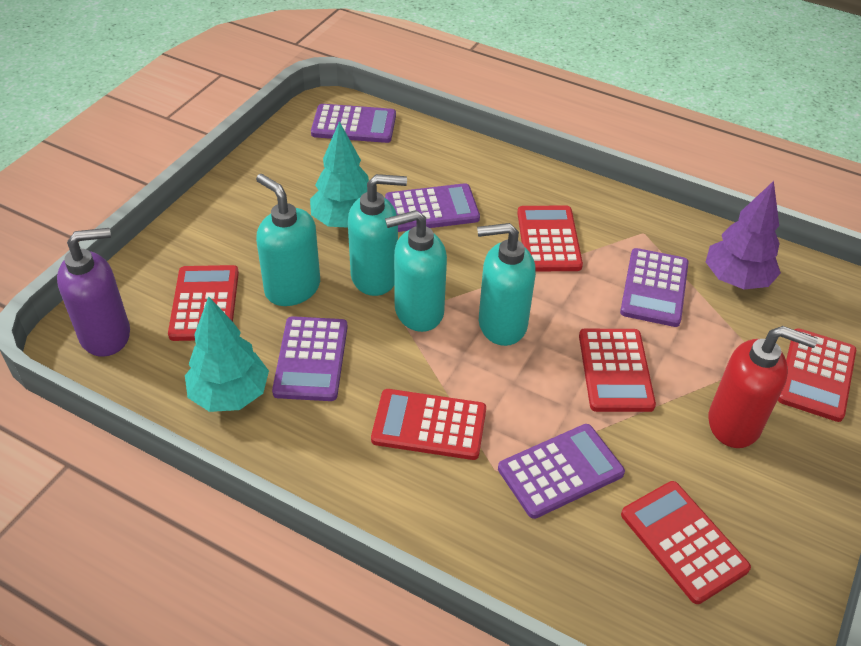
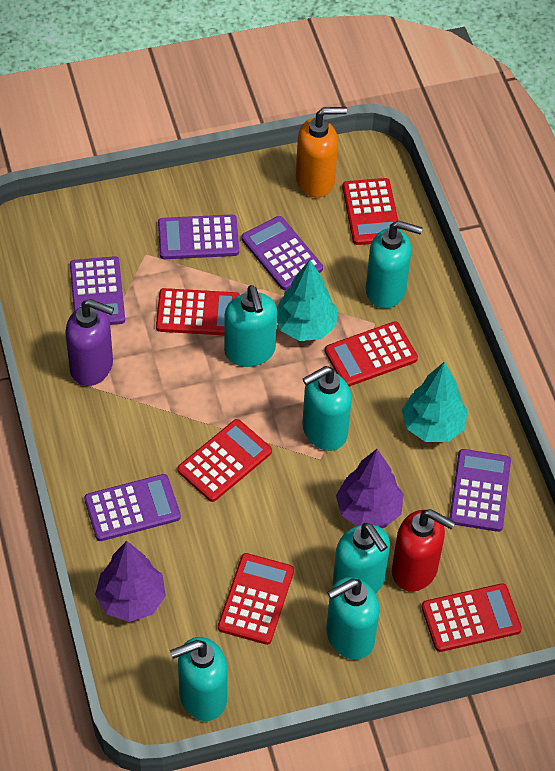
orange soap dispenser: 0 -> 1
purple tree: 1 -> 2
turquoise soap dispenser: 4 -> 6

